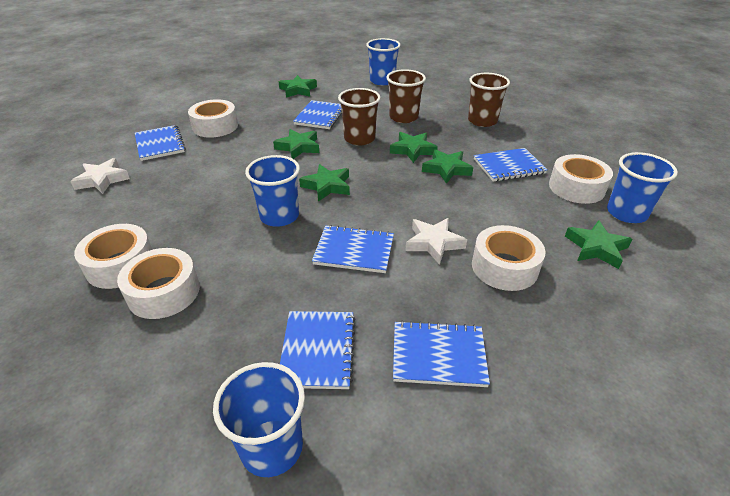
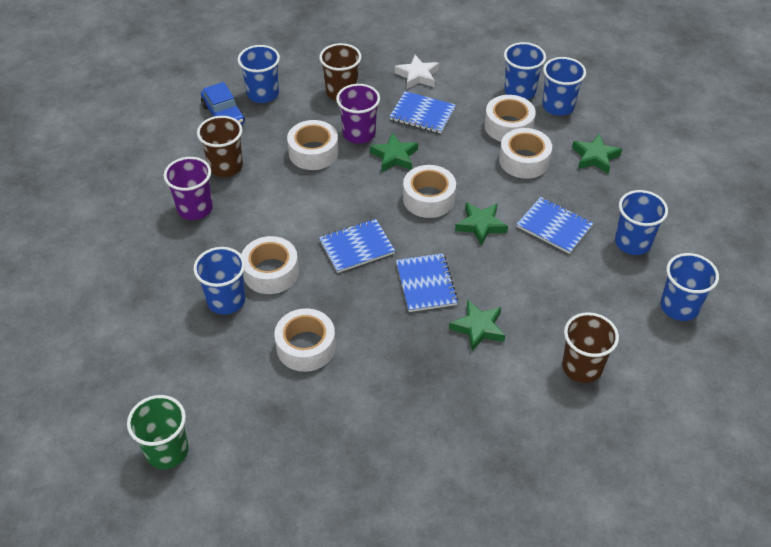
blue car: 0 -> 1
blue cup: 4 -> 6
blue notebook: 6 -> 4
green cup: 0 -> 1
green star: 6 -> 4
purple cup: 0 -> 2
white star: 2 -> 1
white tape: 5 -> 6

